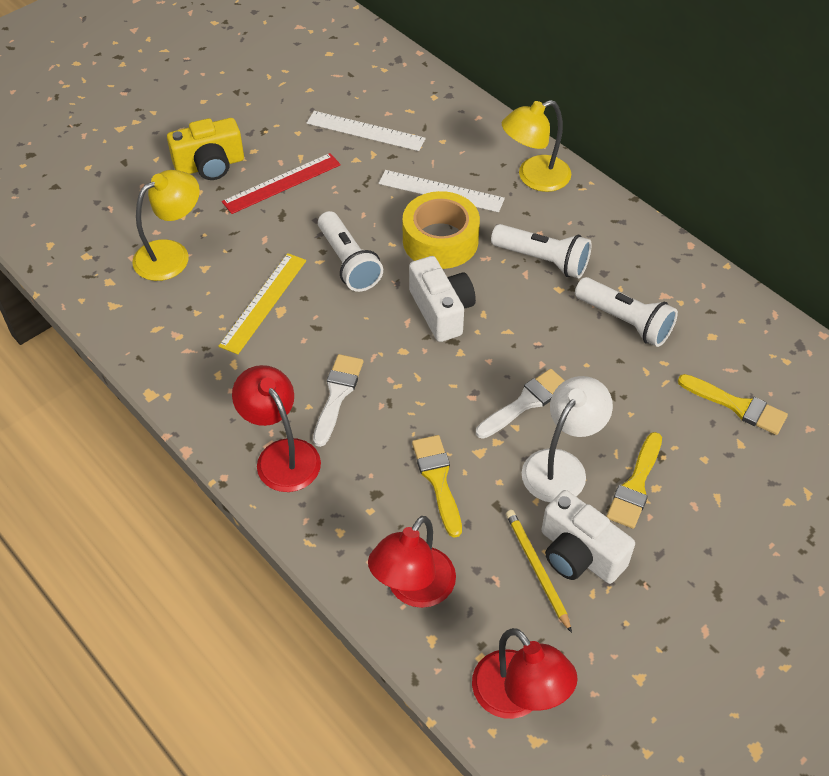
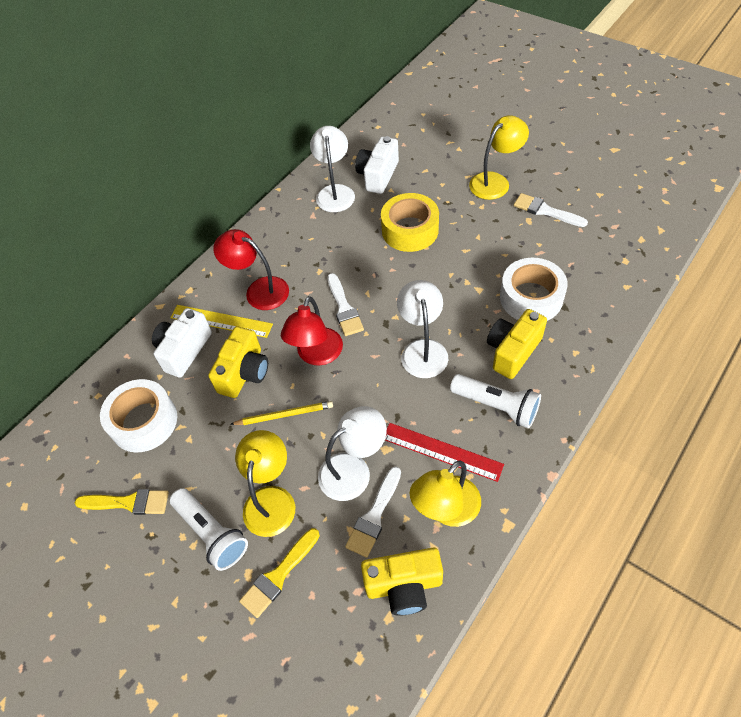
red lamp: 3 -> 2
white brush: 2 -> 3
white flashlight: 3 -> 2
white lamp: 1 -> 3
white ruler: 2 -> 0
white tape: 0 -> 2
yellow brush: 3 -> 2
yellow camera: 1 -> 3
yellow lamp: 2 -> 3

